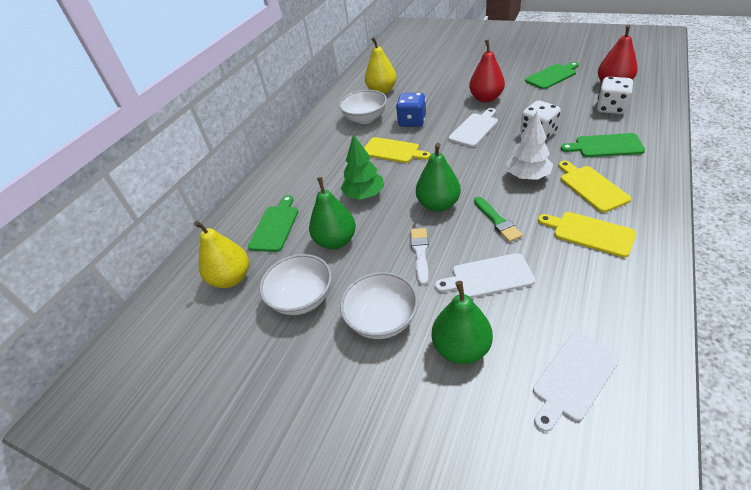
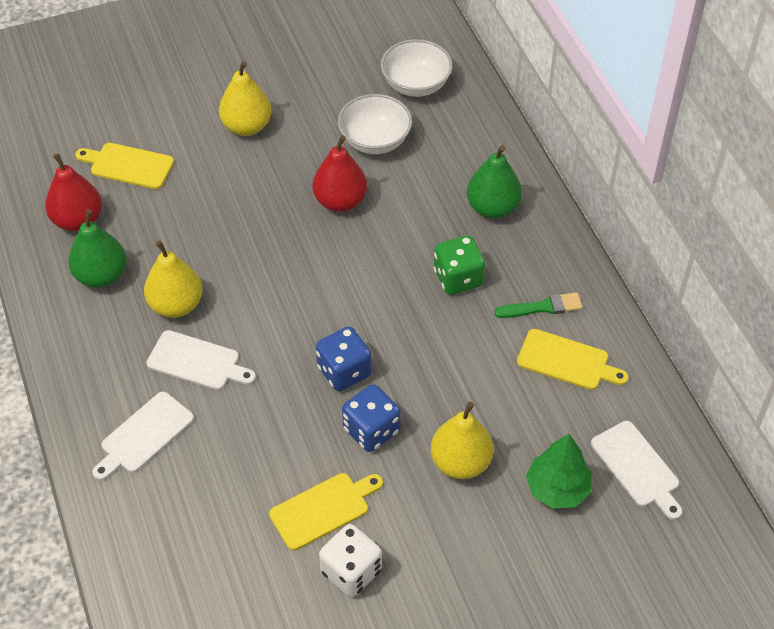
blue dice: 1 -> 2
green cutting board: 3 -> 0
green dice: 0 -> 1
green pear: 3 -> 2
white bowl: 3 -> 2
white brush: 1 -> 0
white dice: 2 -> 1
white tree: 1 -> 0
yellow pear: 2 -> 3

